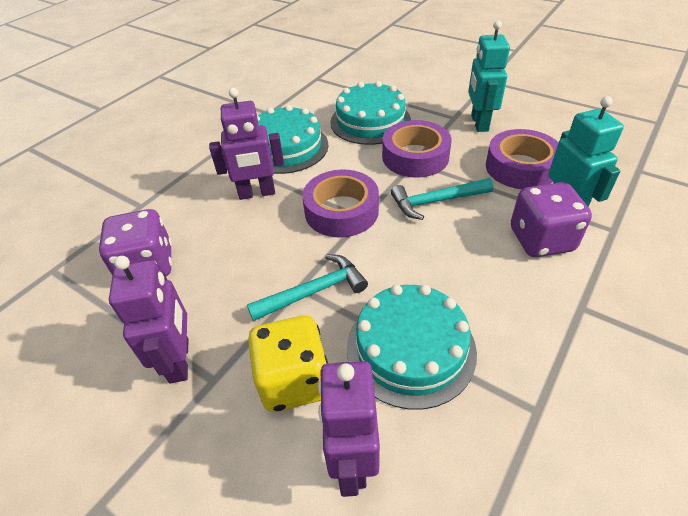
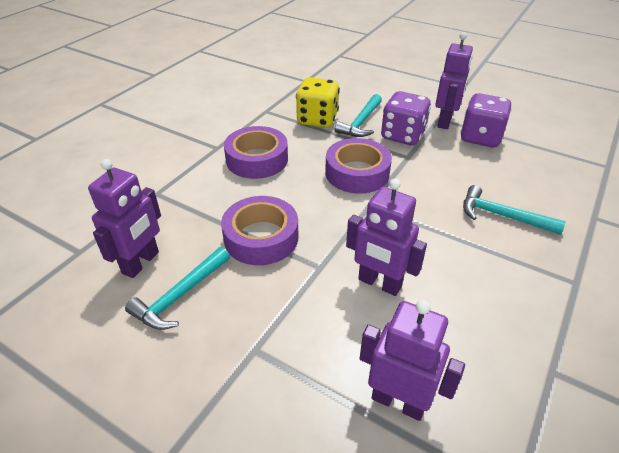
purple robot: 3 -> 4
turquoise cake: 3 -> 0
turquoise hammer: 2 -> 3
turquoise robot: 2 -> 0

